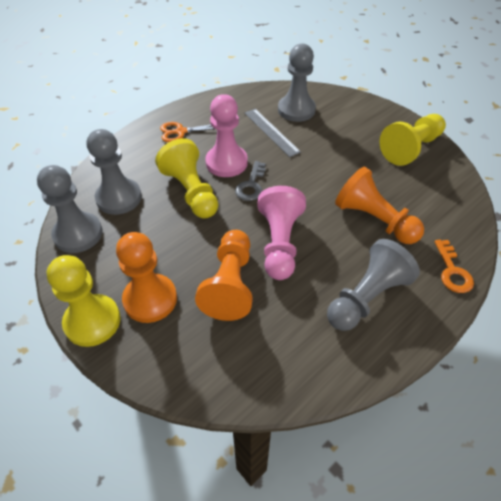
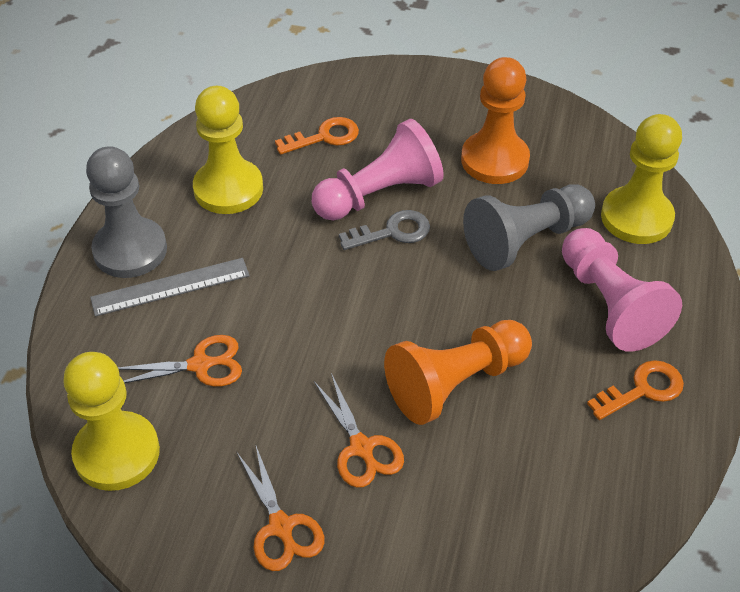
grey pawn: 4 -> 2
orange key: 1 -> 2
orange pawn: 3 -> 2
orange scissors: 1 -> 3

